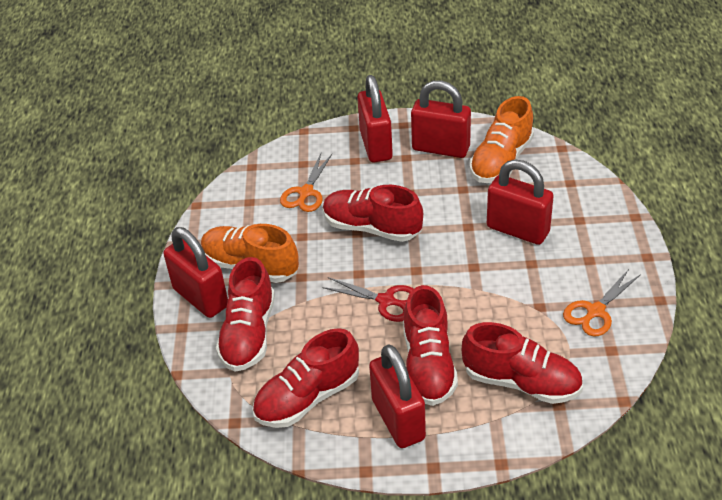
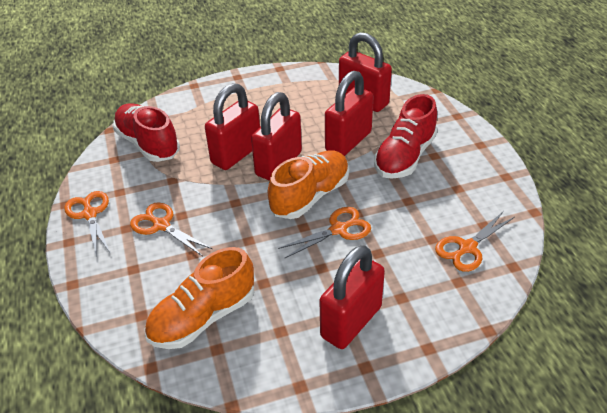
orange scissors: 2 -> 4
red scissors: 1 -> 0
red shoe: 5 -> 2

